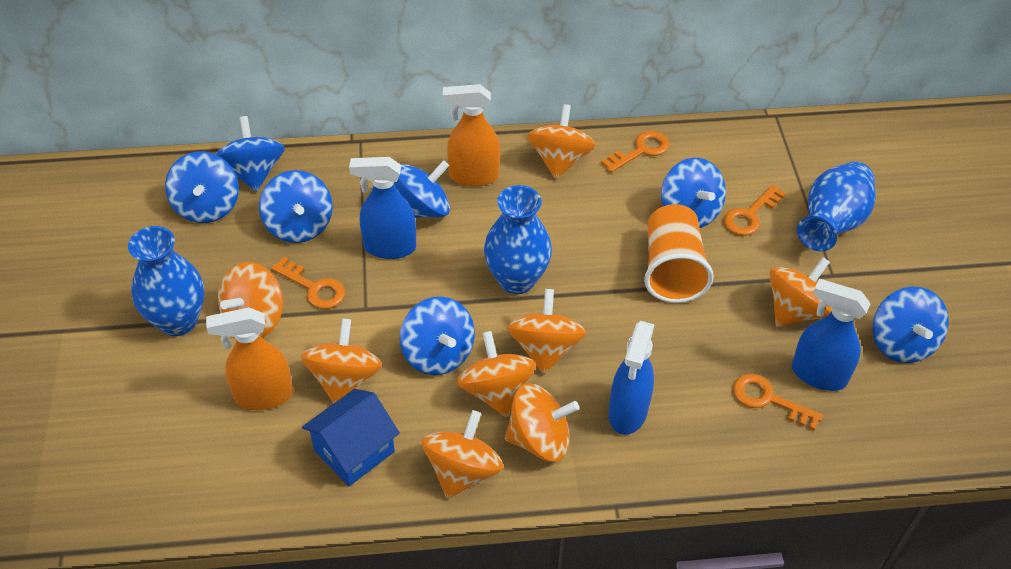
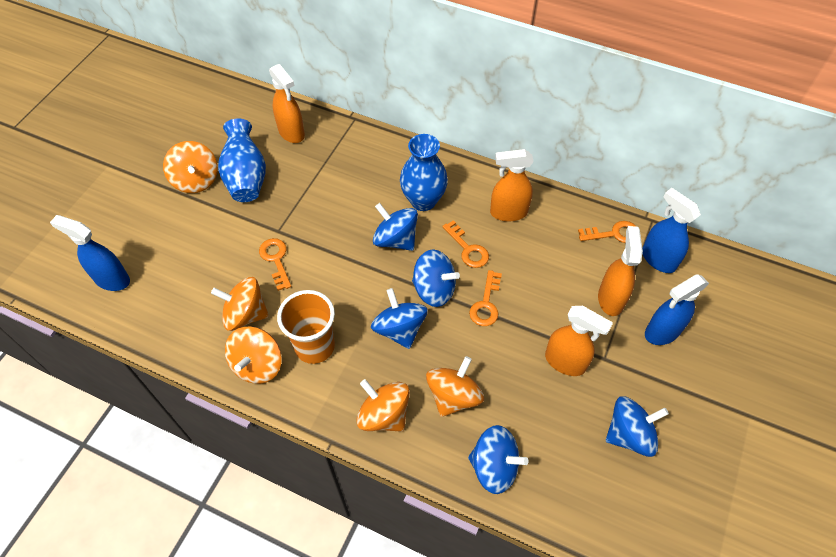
blue house: 1 -> 0
blue spinning top: 7 -> 5
blue vase: 3 -> 2
orange spinning top: 8 -> 5
orange spray bottle: 2 -> 4

